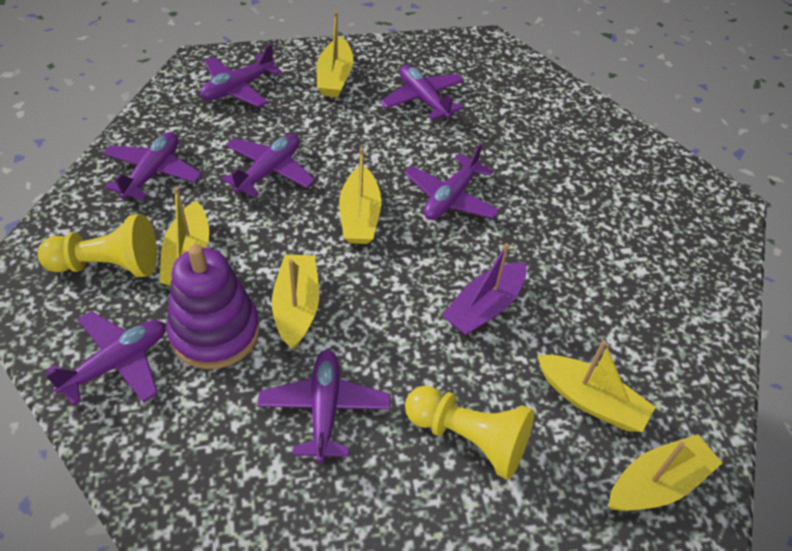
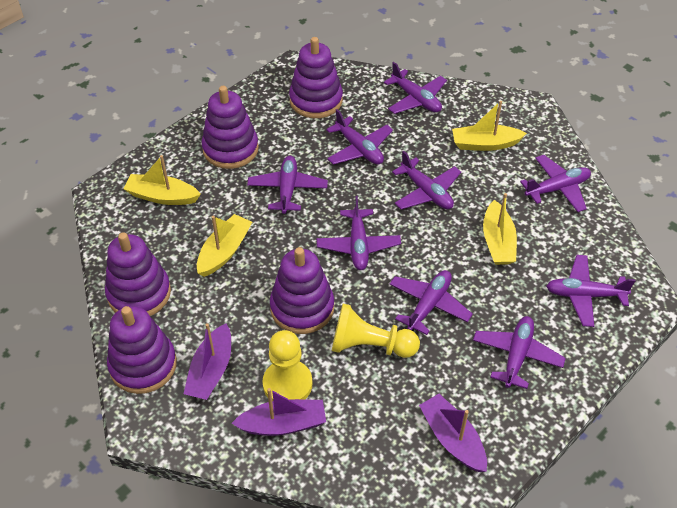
purple boat: 1 -> 3
purple plane: 7 -> 9
purple stacking toy: 1 -> 5
yellow boat: 6 -> 4

